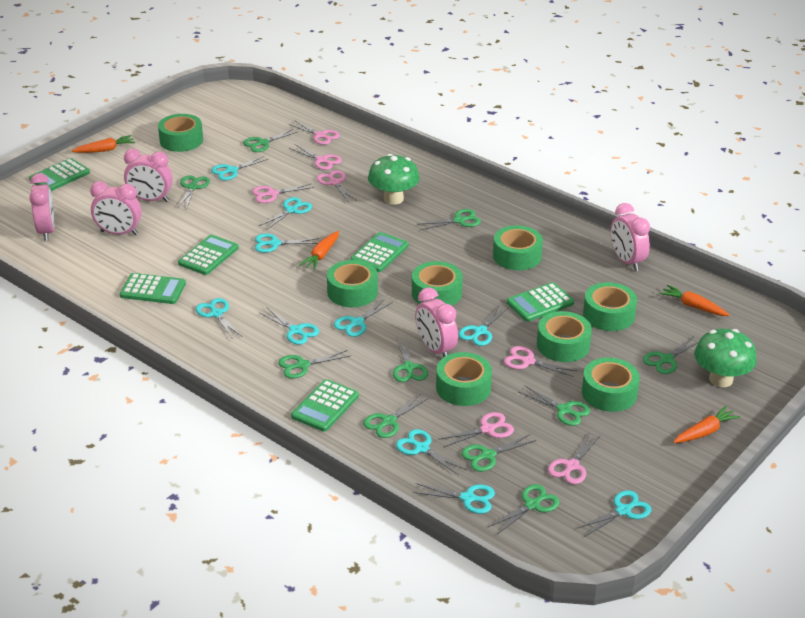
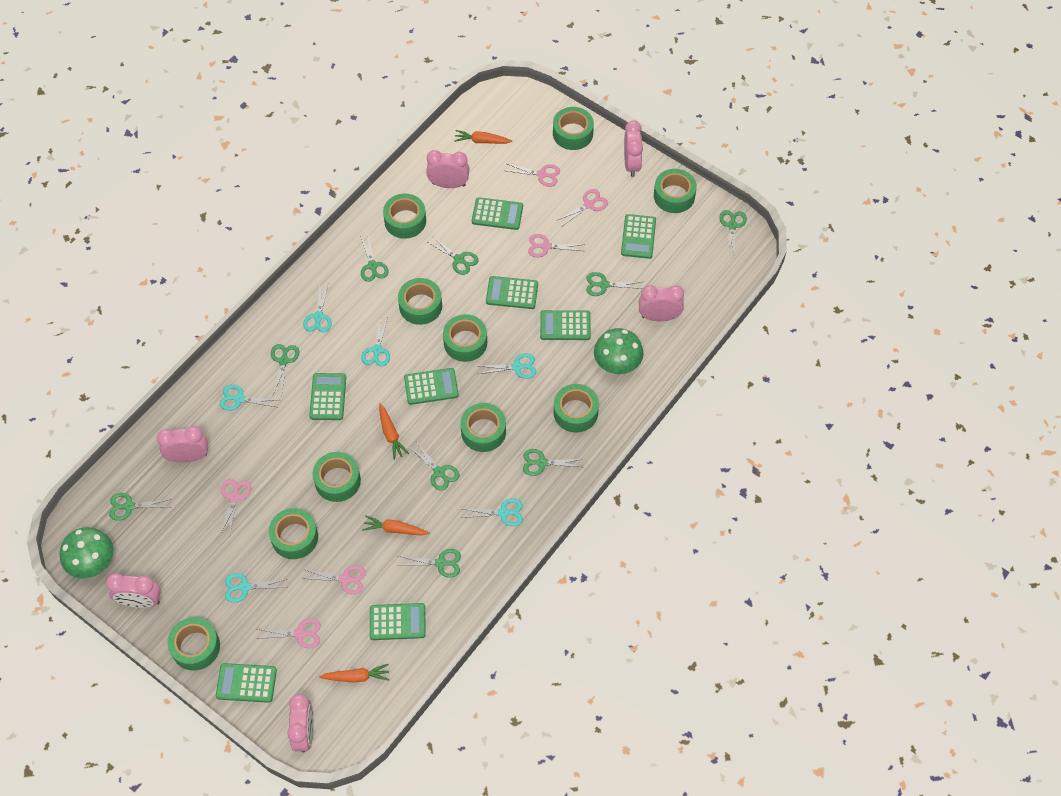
green calculator: 6 -> 8
green scissors: 10 -> 9
green tape: 8 -> 10
pink clock: 5 -> 6
pink scissors: 7 -> 6
turquoise scissors: 10 -> 6

